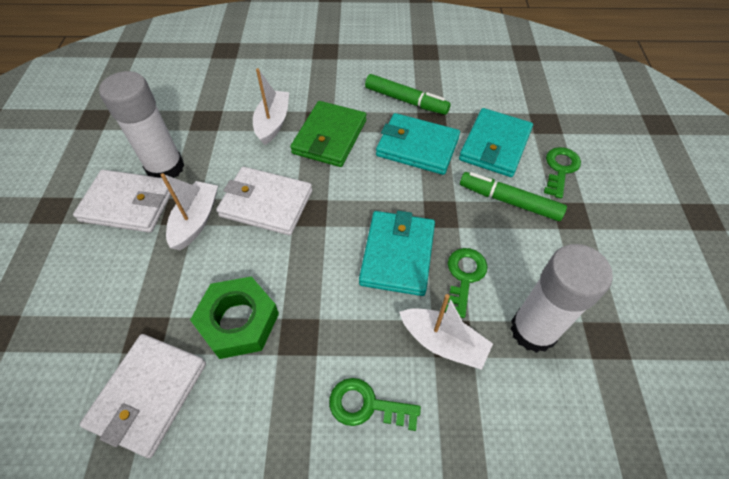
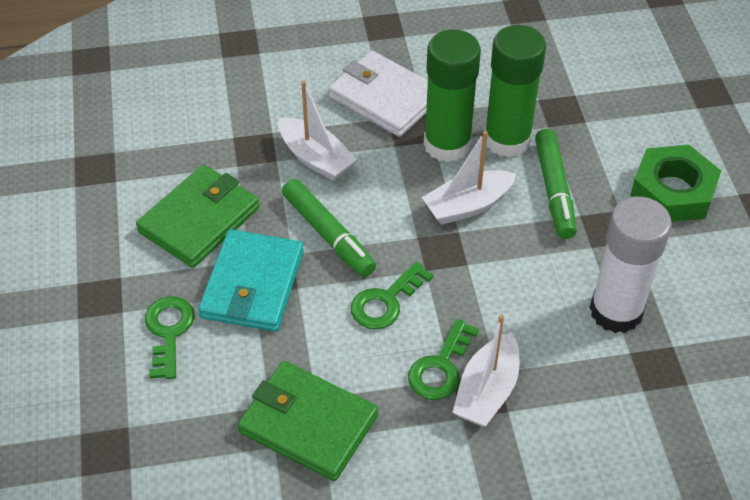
green glue stick: 0 -> 2
green wallet: 1 -> 2
turquoise wallet: 3 -> 1
white glue stick: 2 -> 1
white wallet: 3 -> 1

